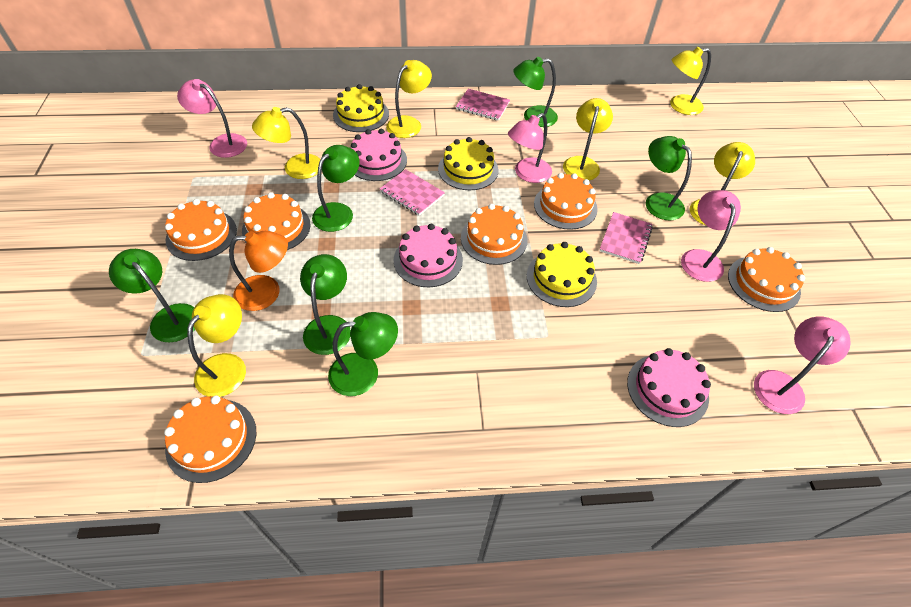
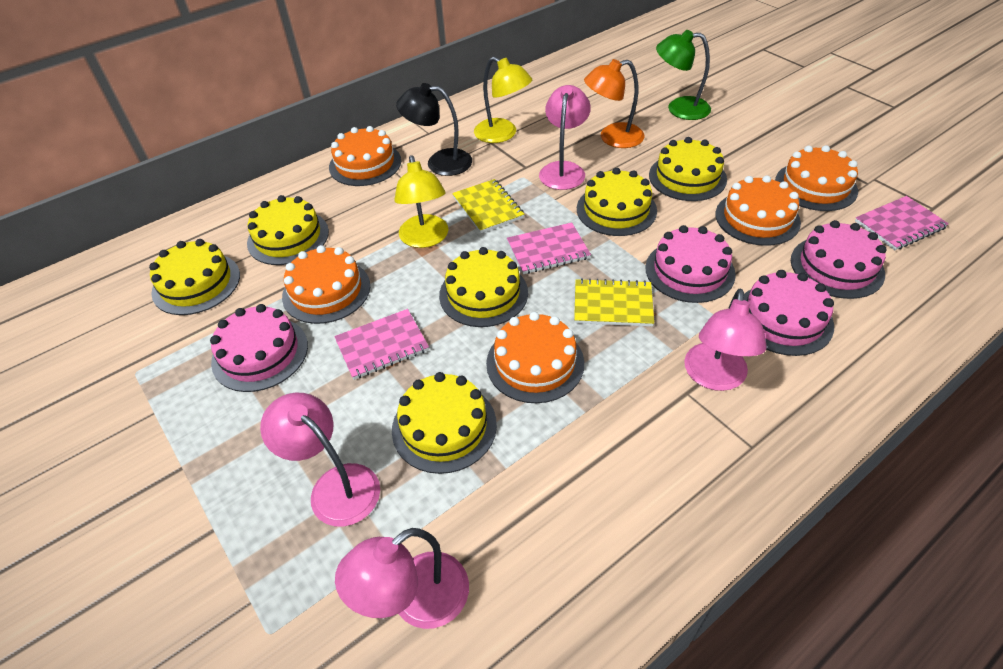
black lamp: 0 -> 1
green lamp: 6 -> 1
orange cake: 6 -> 5
pink cake: 3 -> 4
yellow cake: 3 -> 6
yellow lamp: 6 -> 2
yellow notebook: 0 -> 2

